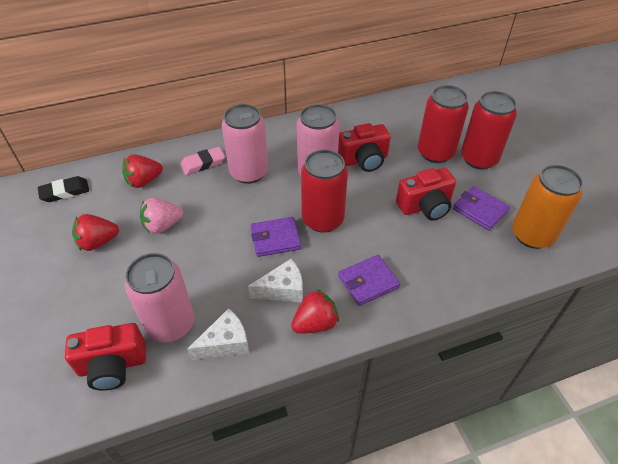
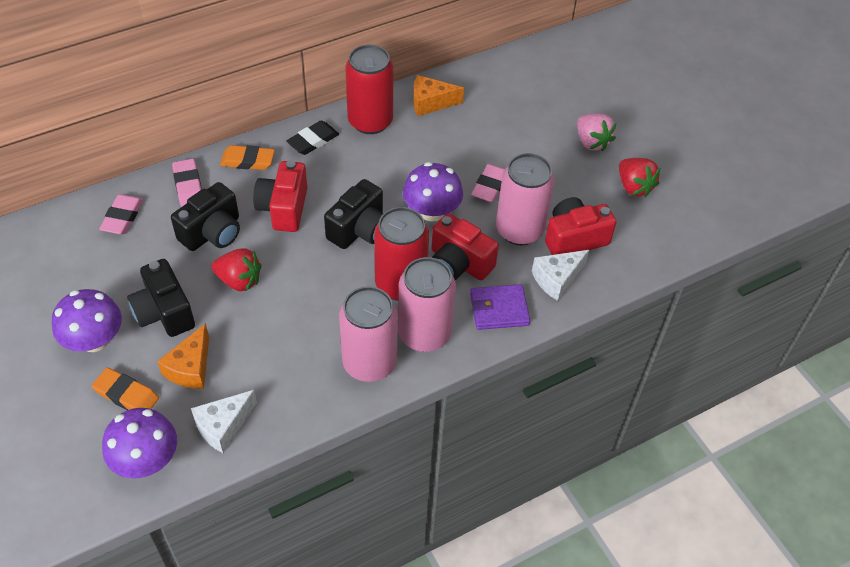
black camera: 0 -> 3
orange can: 1 -> 0
orange cheese: 0 -> 2
orange eraser: 0 -> 2
pink eraser: 1 -> 3
purple mushroom: 0 -> 3
purple wallet: 3 -> 1
red can: 3 -> 2
red strawberry: 3 -> 2

